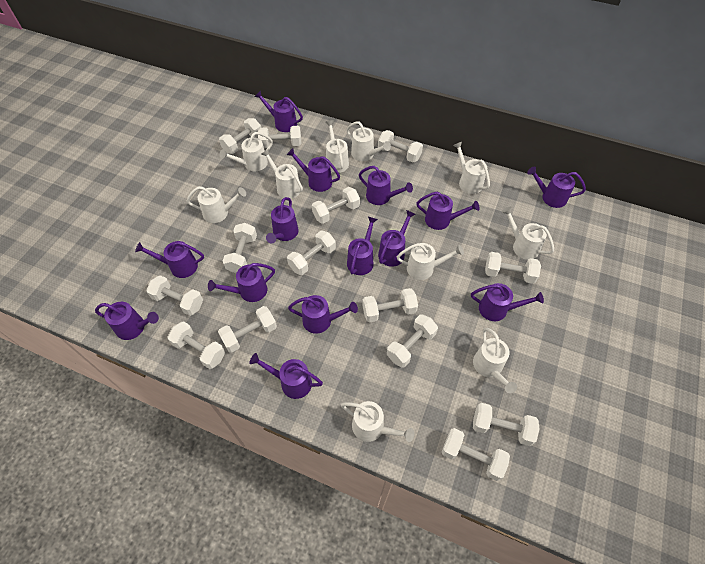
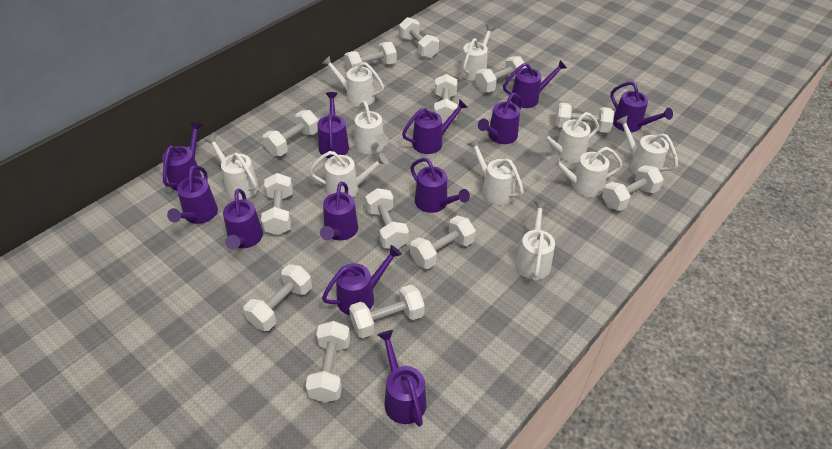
purple watering can: 14 -> 12
white dumbbell: 14 -> 13

